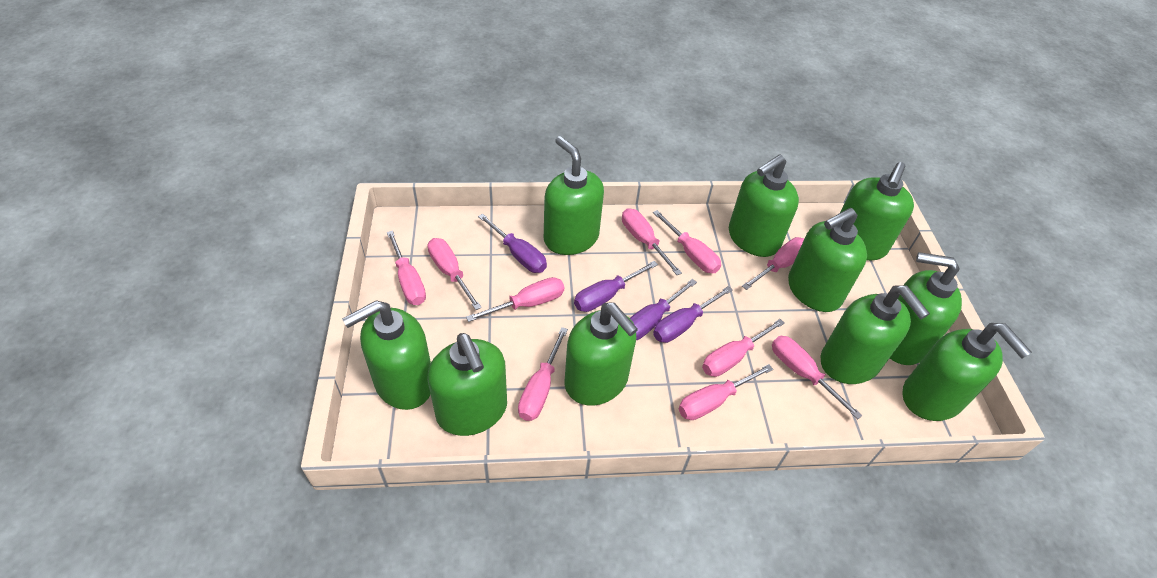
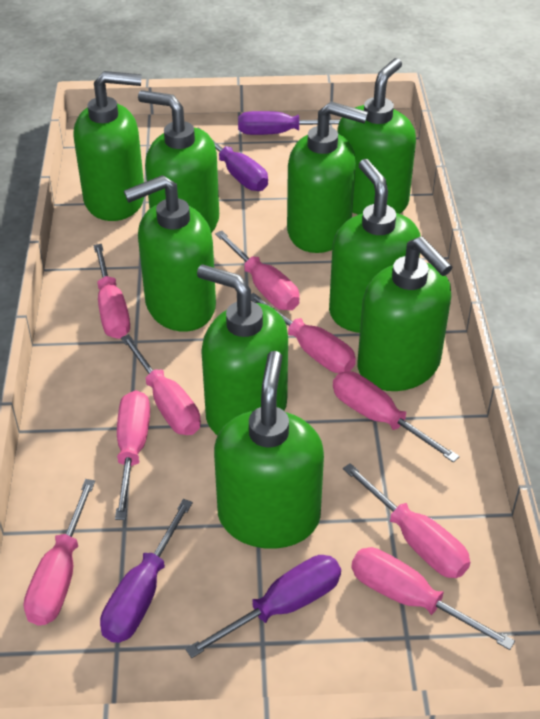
green soap dispenser: 10 -> 9
pink screwdriver: 10 -> 9

